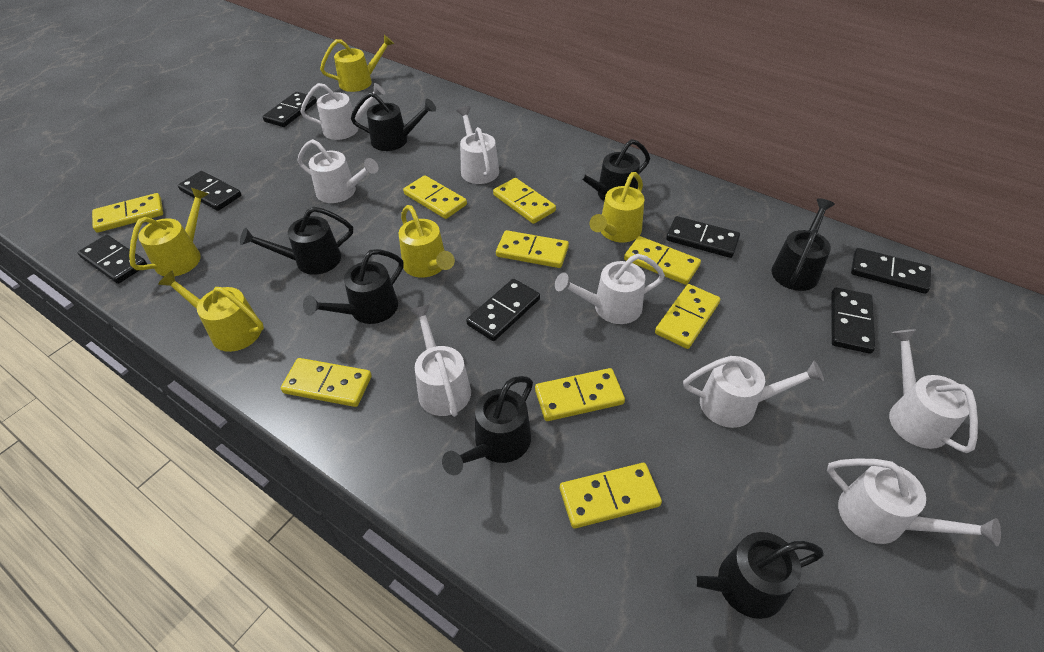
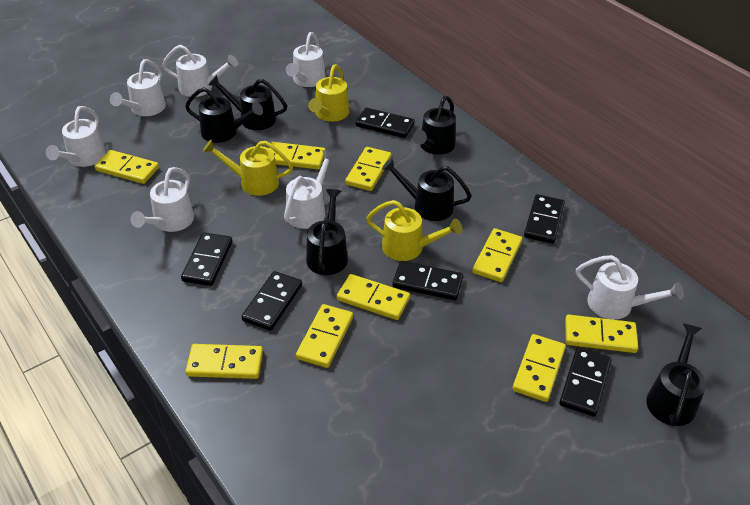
black domino: 7 -> 6
black watering can: 7 -> 6
white watering can: 8 -> 7
yellow watering can: 5 -> 3

